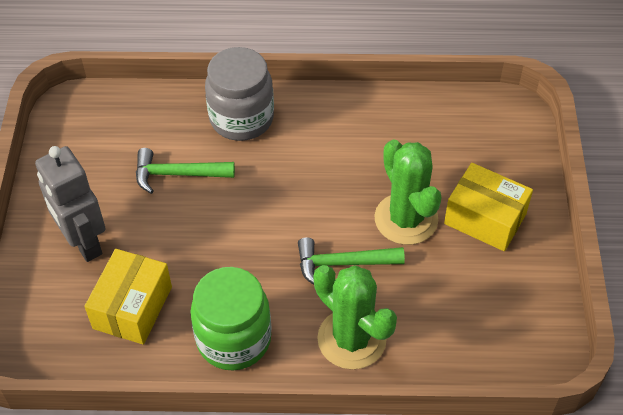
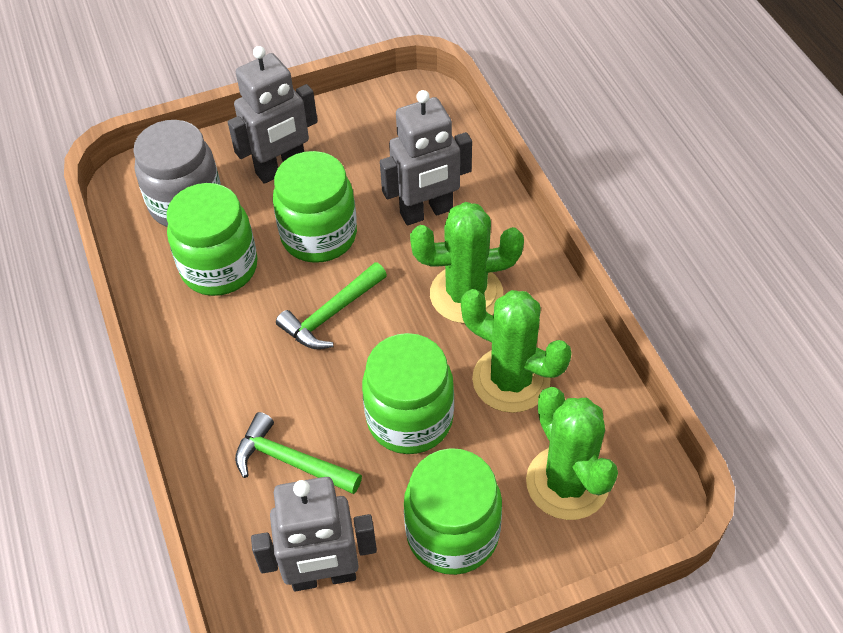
green cactus: 2 -> 3
green jar: 1 -> 4
grey robot: 1 -> 3
yellow box: 2 -> 0

